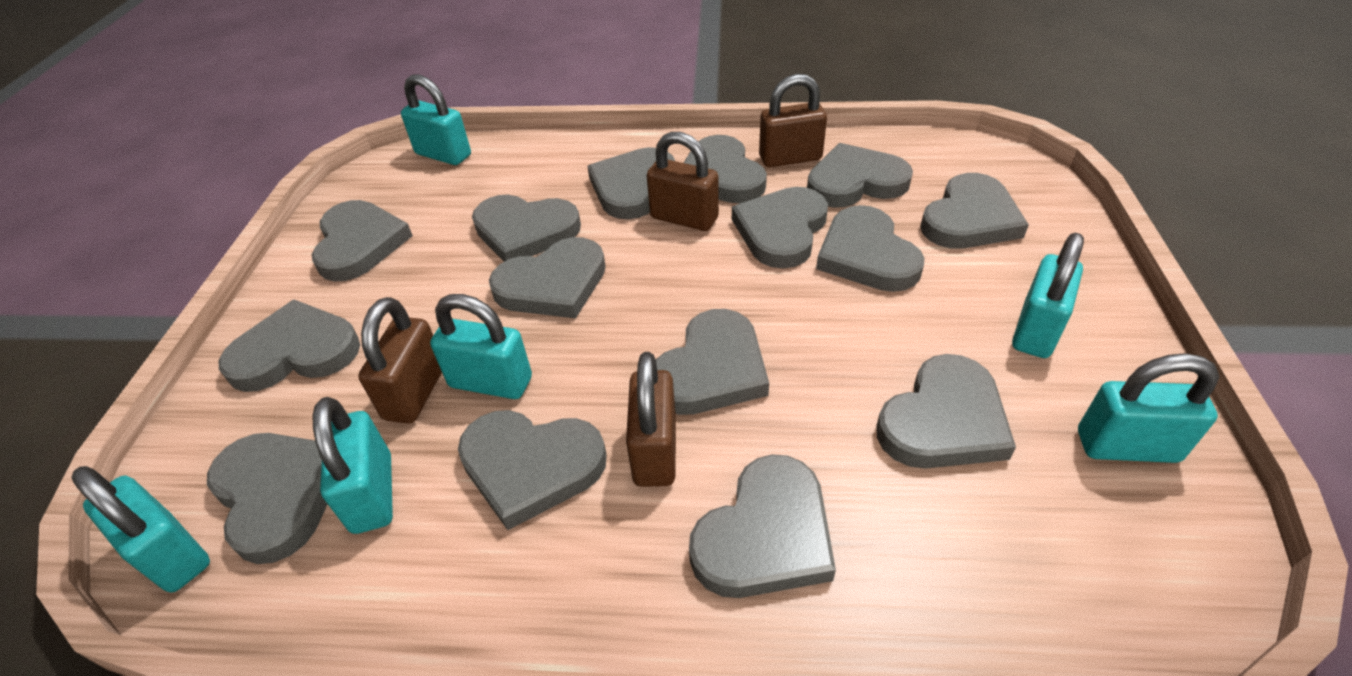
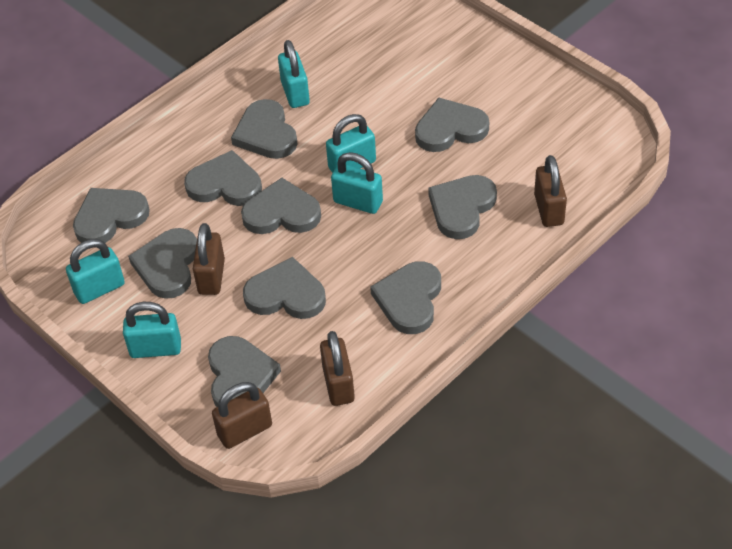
grey heart: 15 -> 10
turquoise padlock: 6 -> 5

